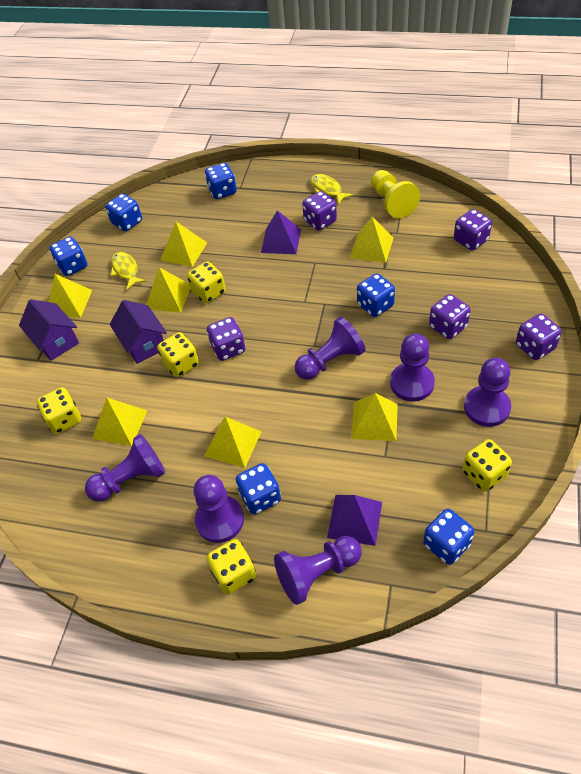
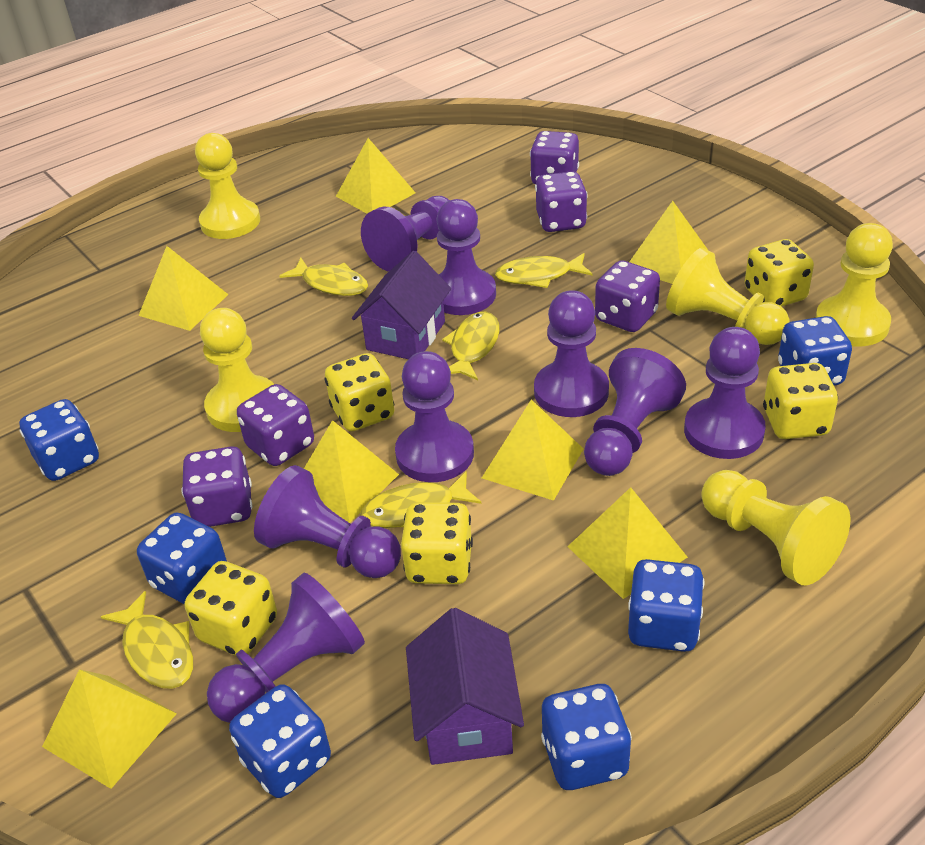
purple pawn: 6 -> 8
purple pyramid: 2 -> 0
yellow fish: 2 -> 5
yellow pawn: 1 -> 5

